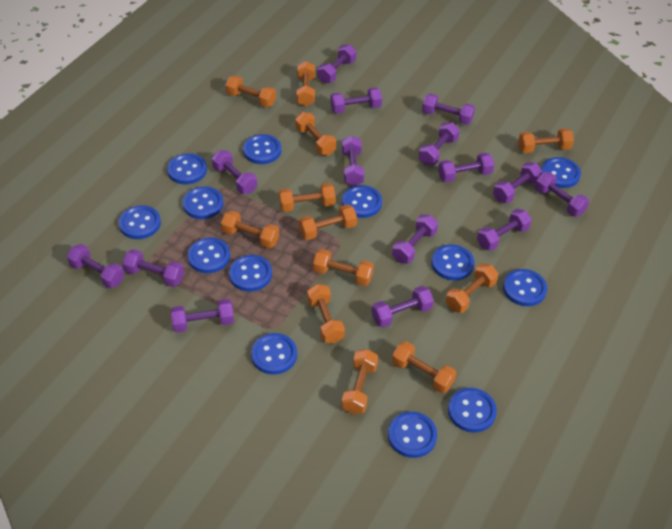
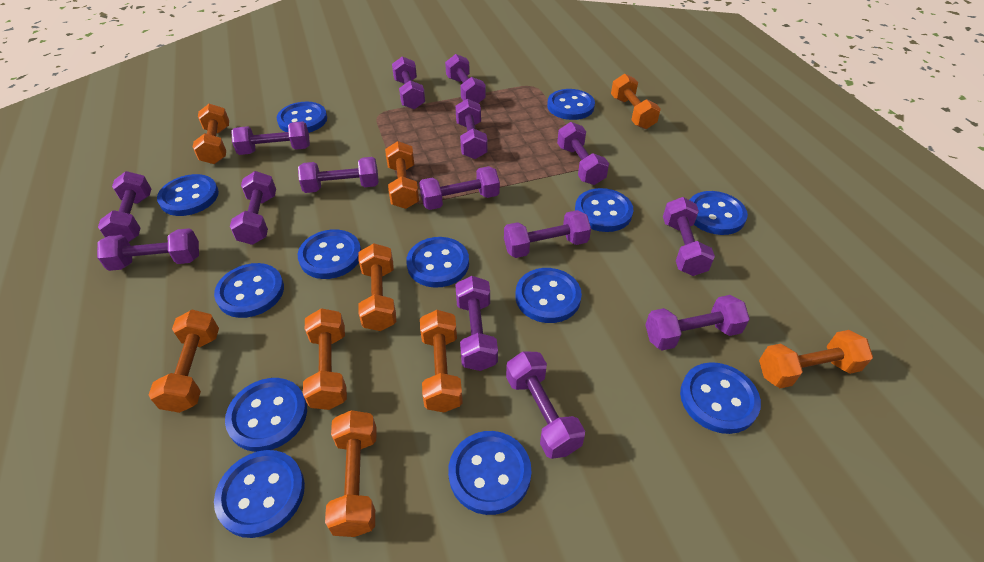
orange dumbbell: 12 -> 9

